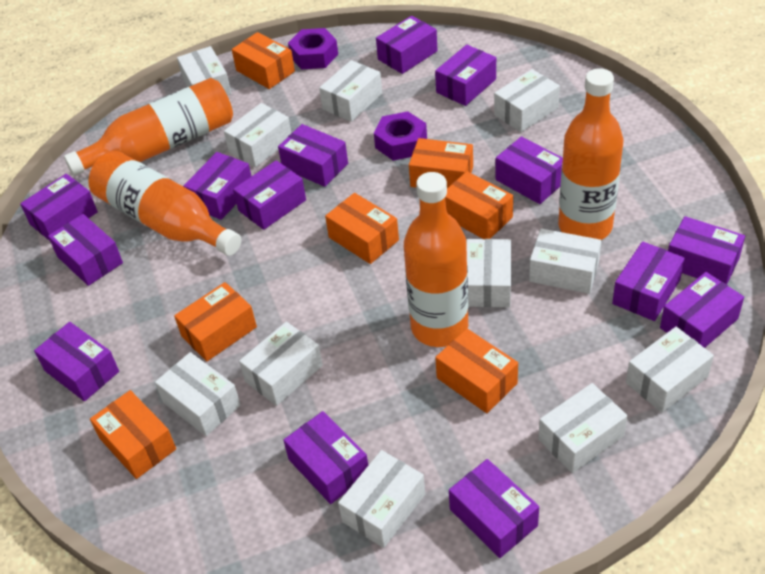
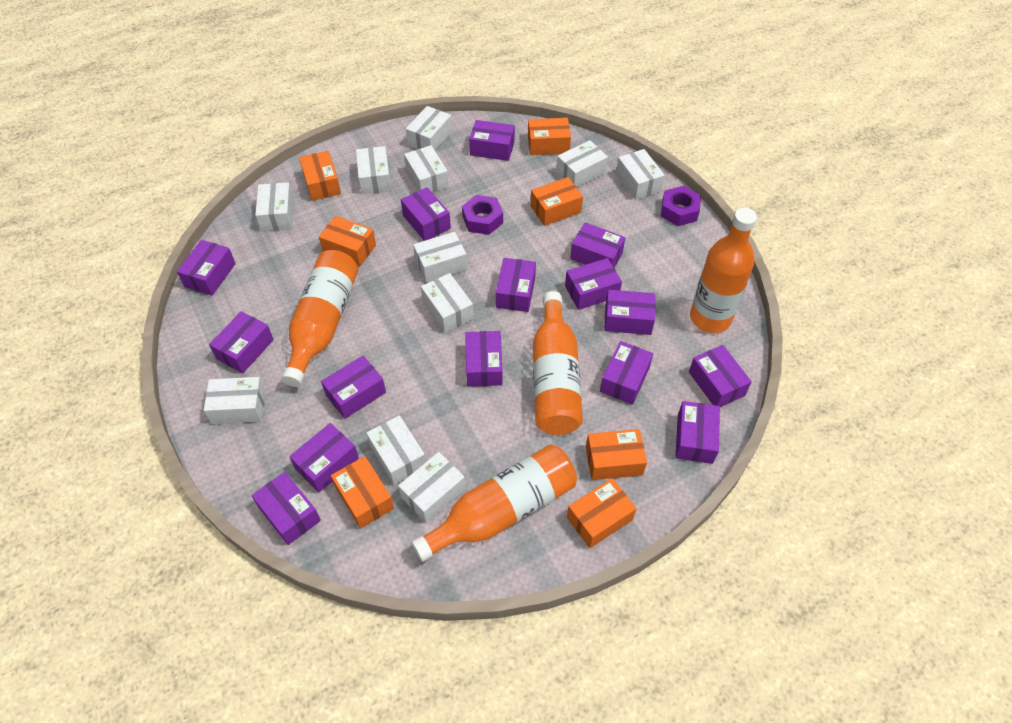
purple box: 14 -> 15

